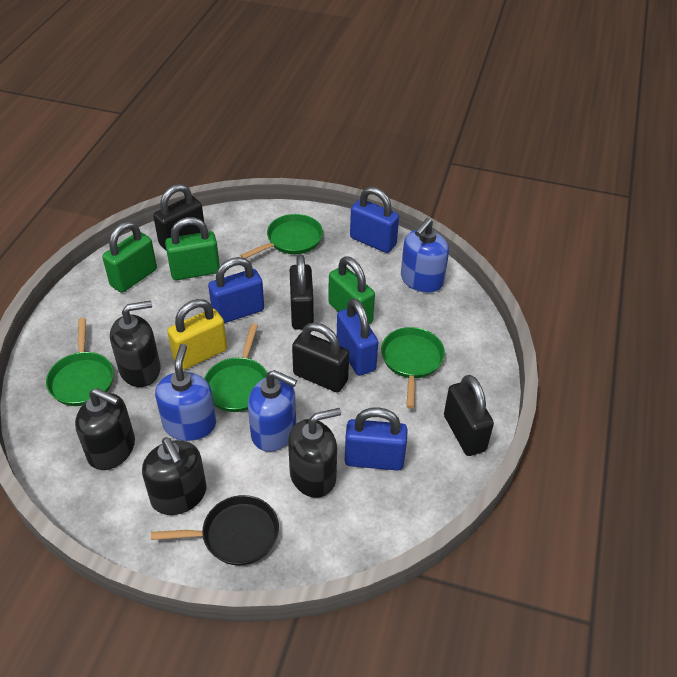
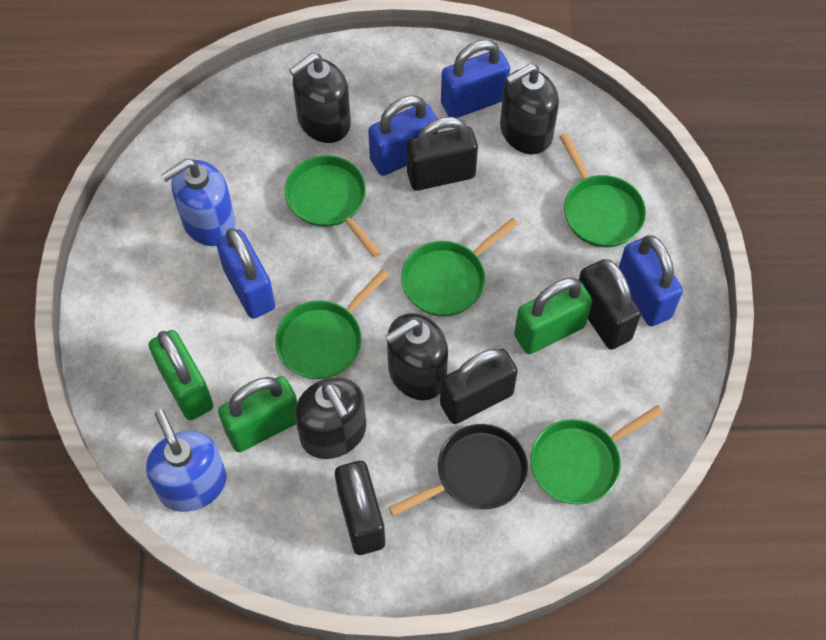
blue soap dispenser: 3 -> 2
green pan: 4 -> 5
yellow padlock: 1 -> 0

